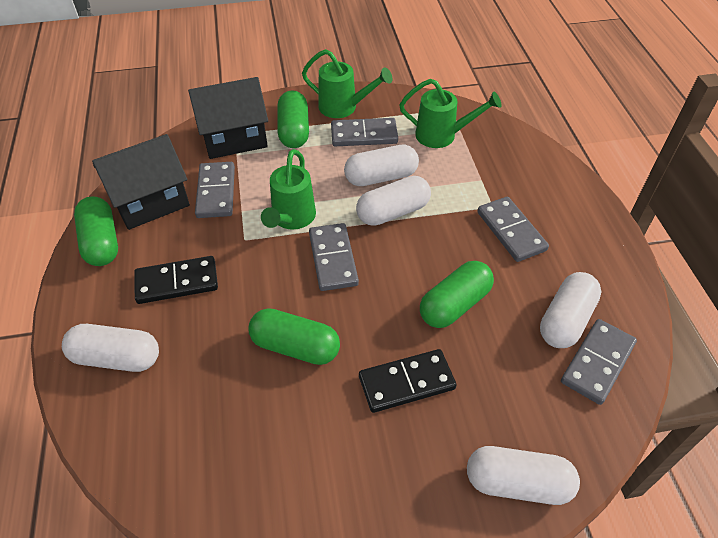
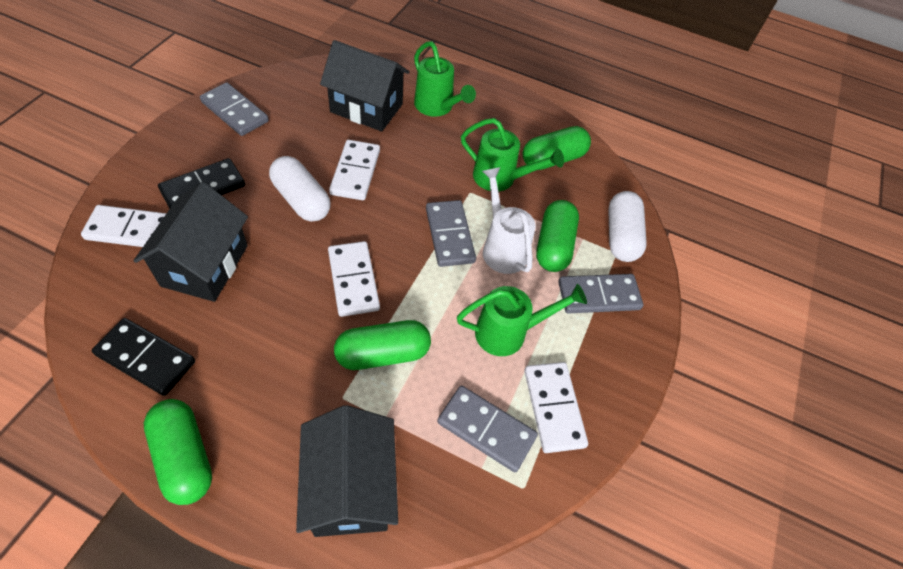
black house: 2 -> 3
grey domino: 5 -> 4
white capsule: 5 -> 2
white domino: 0 -> 4
white watering can: 0 -> 1

